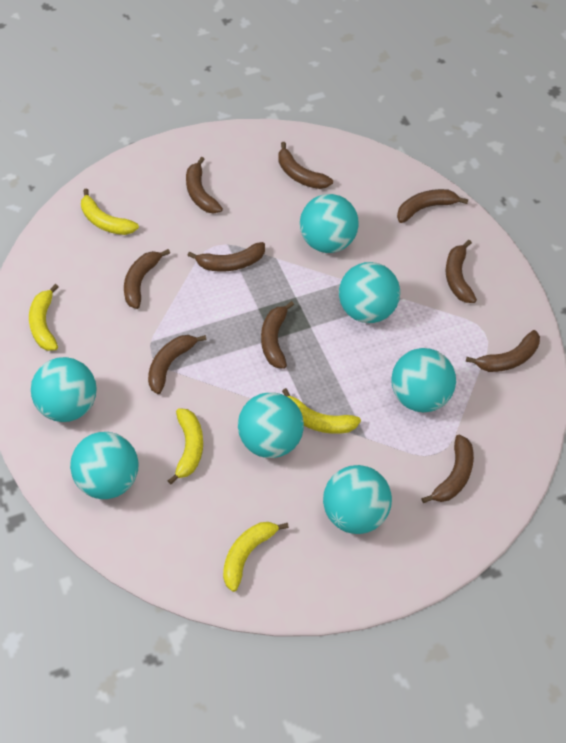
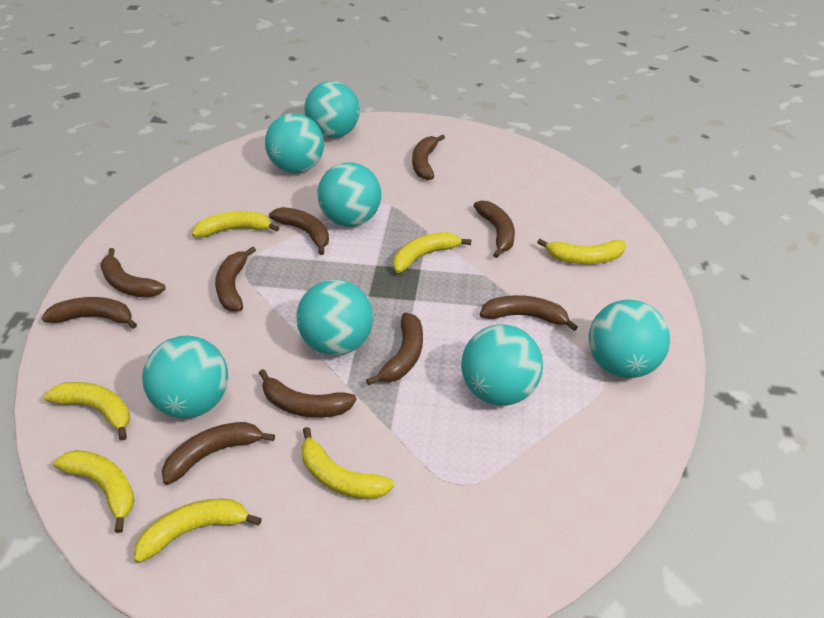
yellow banana: 5 -> 7

